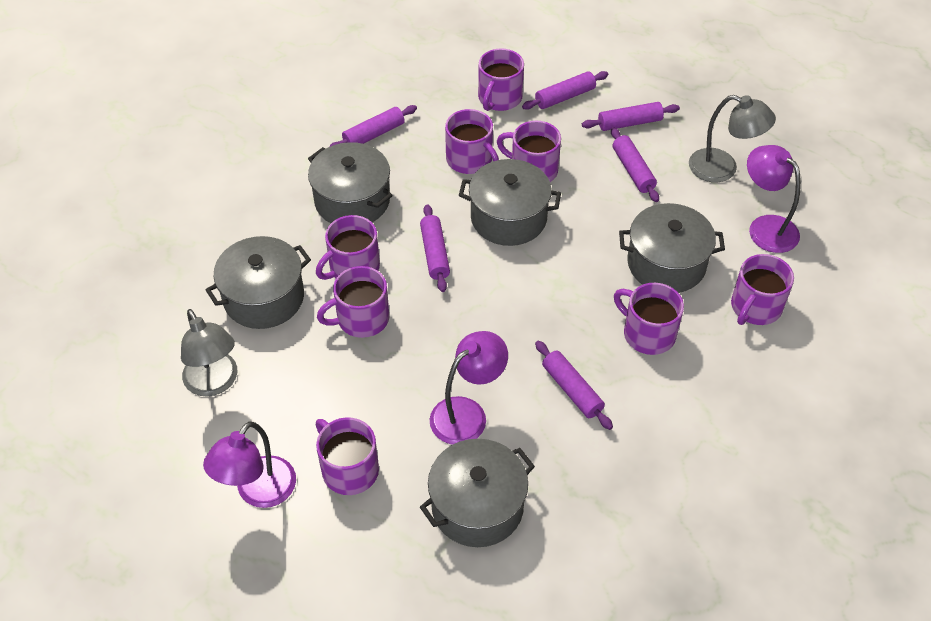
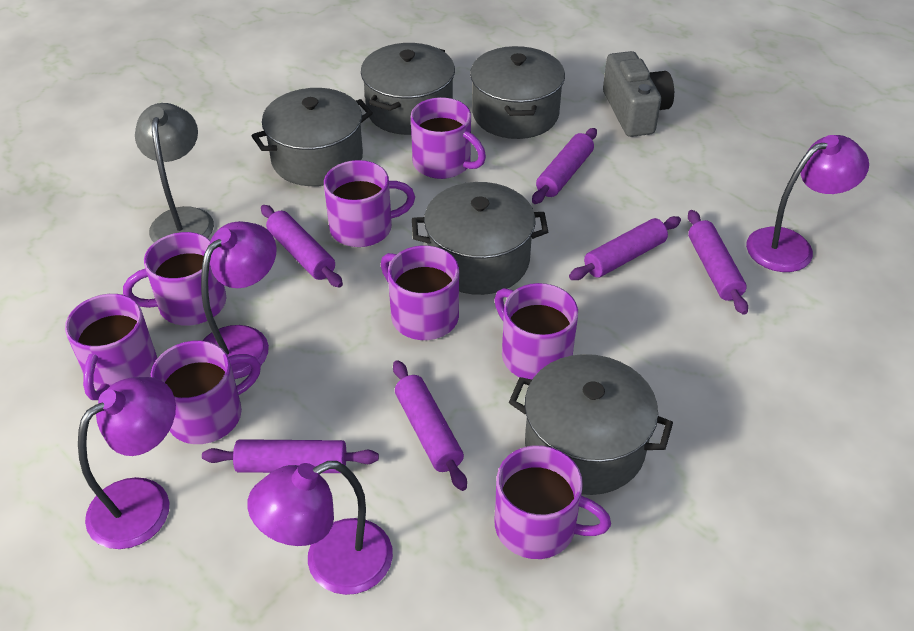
grey camera: 0 -> 1
grey lamp: 2 -> 1
purple lamp: 3 -> 4

